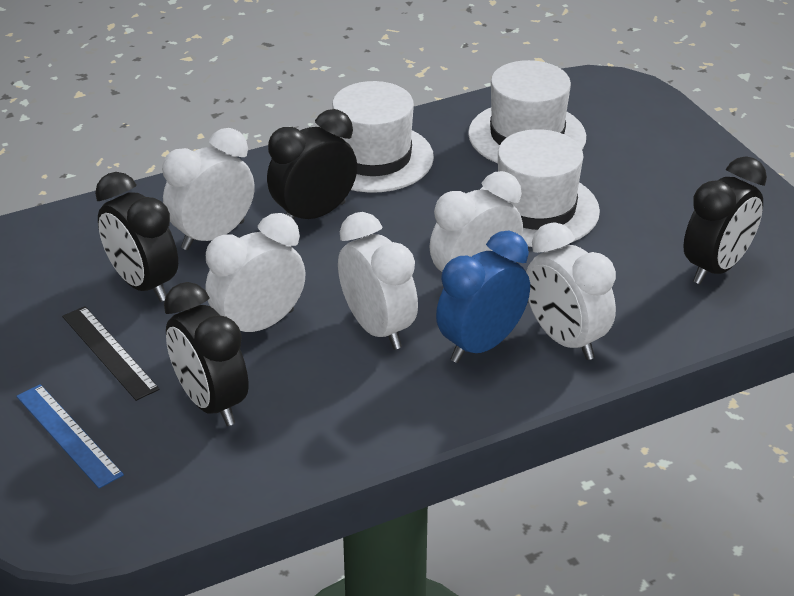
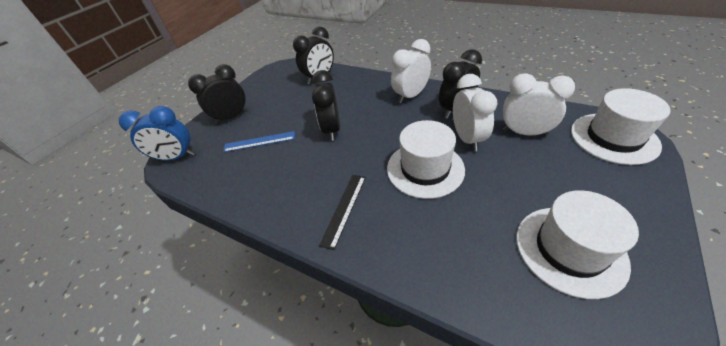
white clock: 5 -> 3

